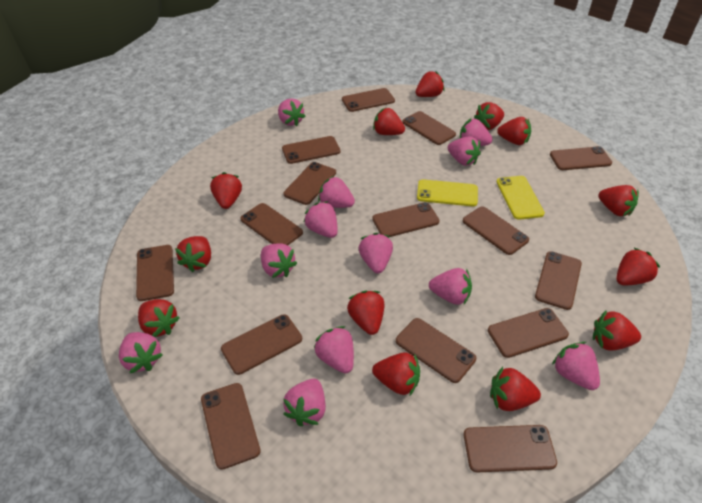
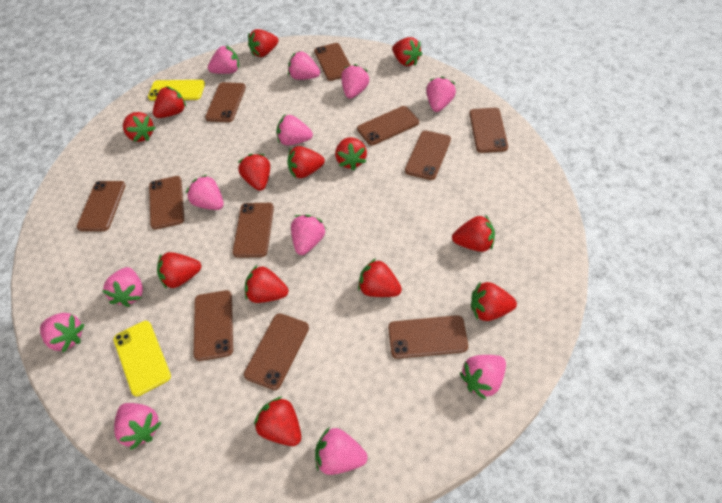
brown phone: 15 -> 11

